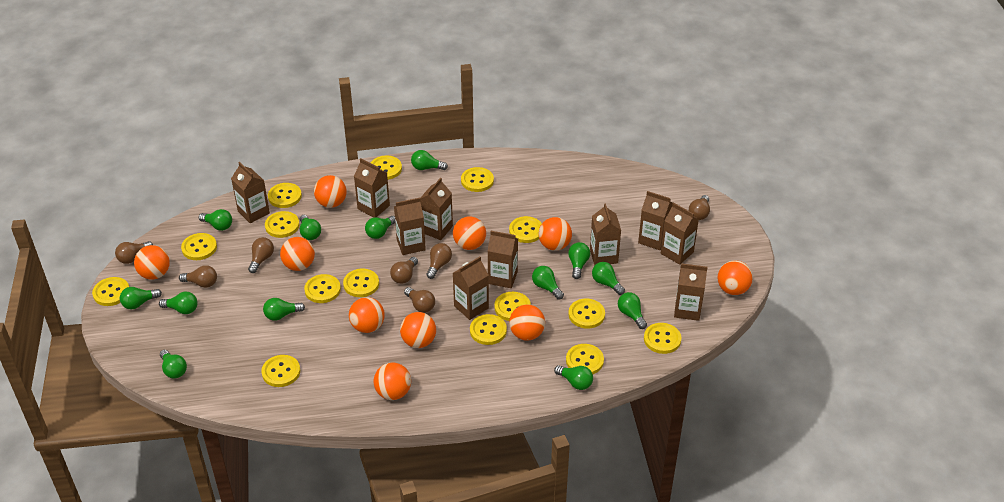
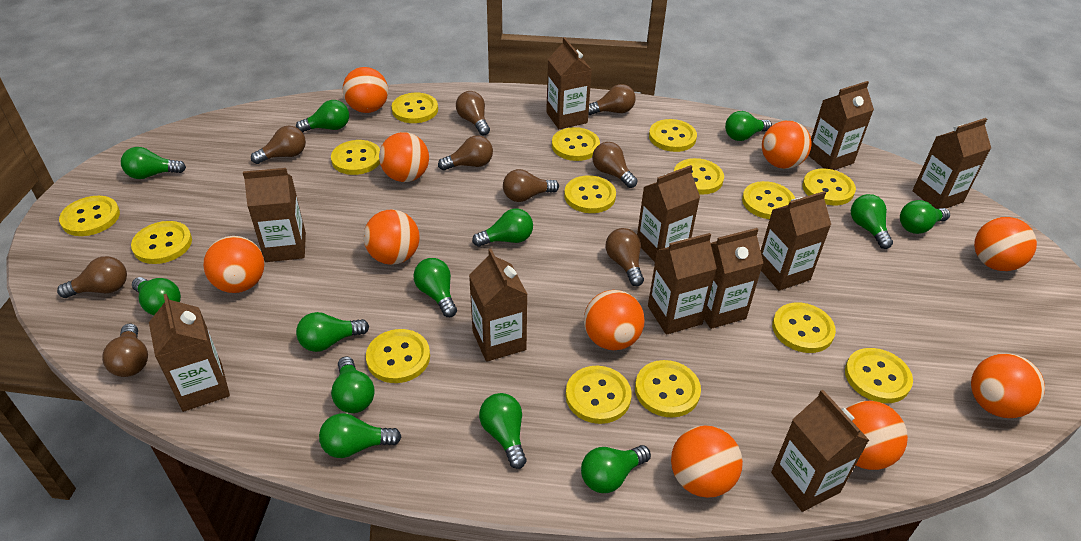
brown carton: 10 -> 11
brown light bulb: 7 -> 9

